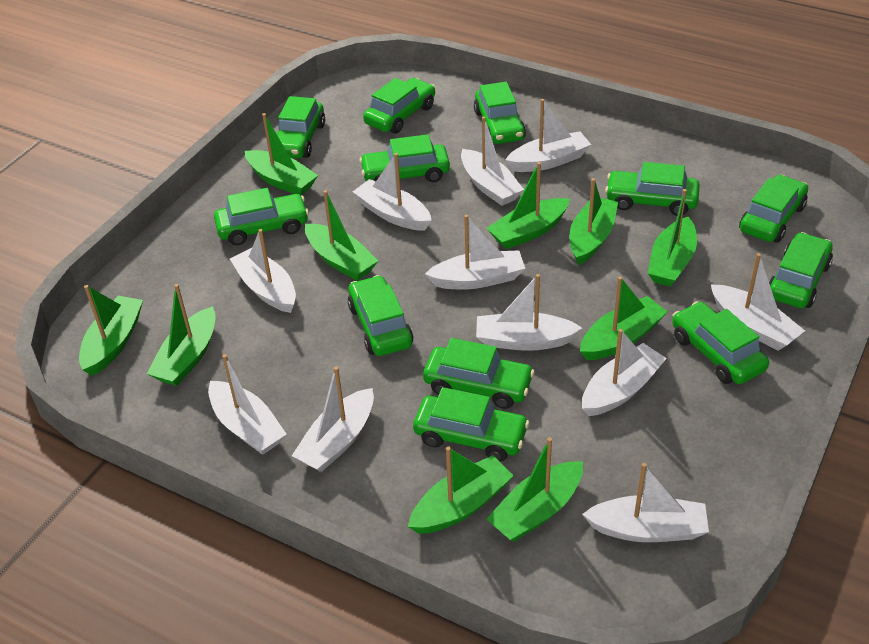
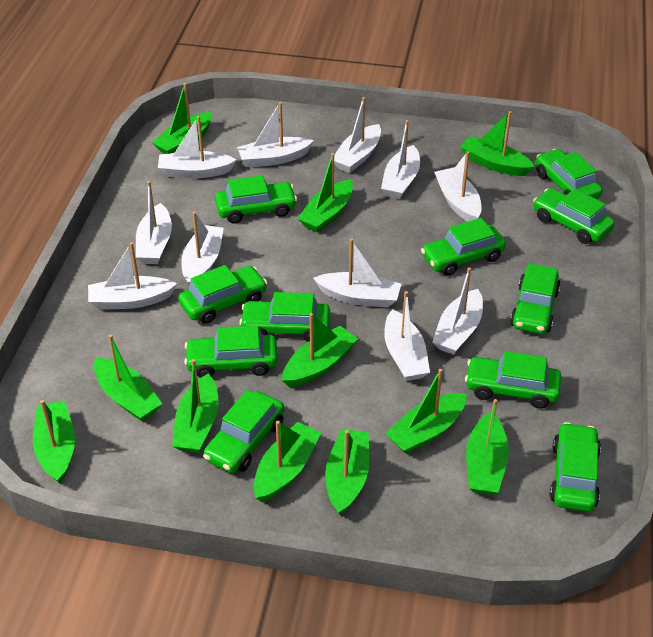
green boat: 10 -> 11
green car: 12 -> 11

